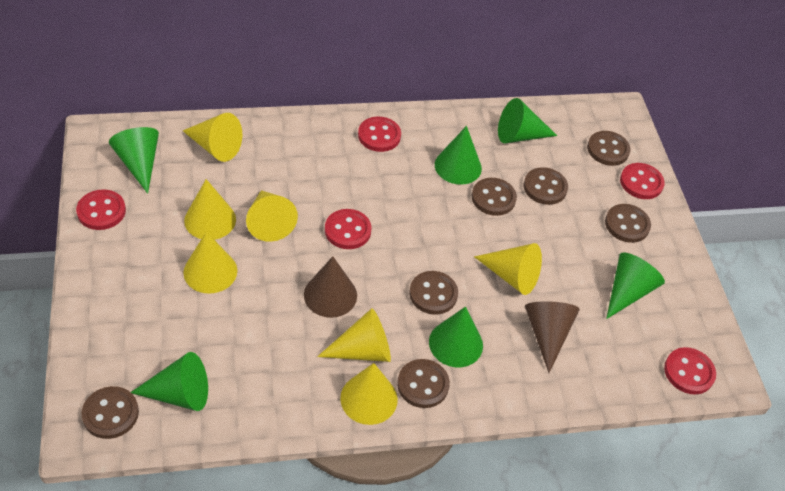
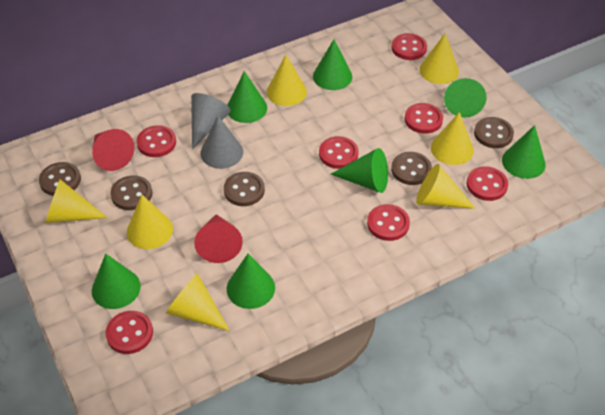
brown button: 7 -> 5
brown cone: 2 -> 0
green cone: 6 -> 7
grey cone: 0 -> 2
red button: 5 -> 7
red cone: 0 -> 2

